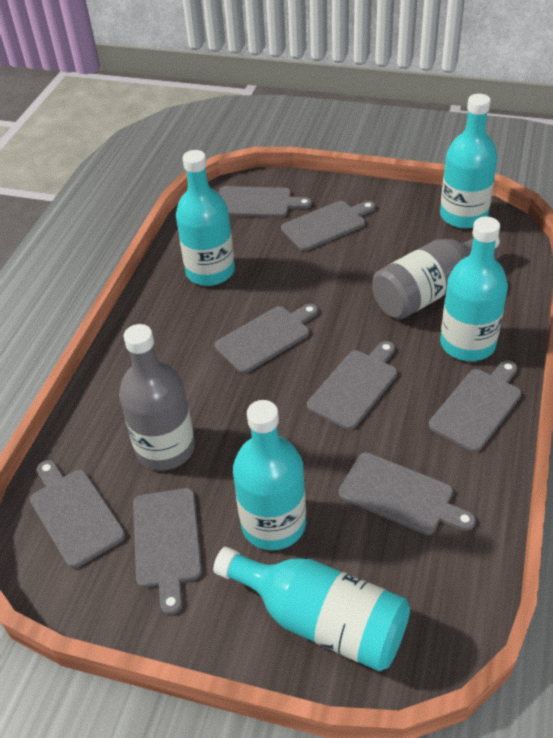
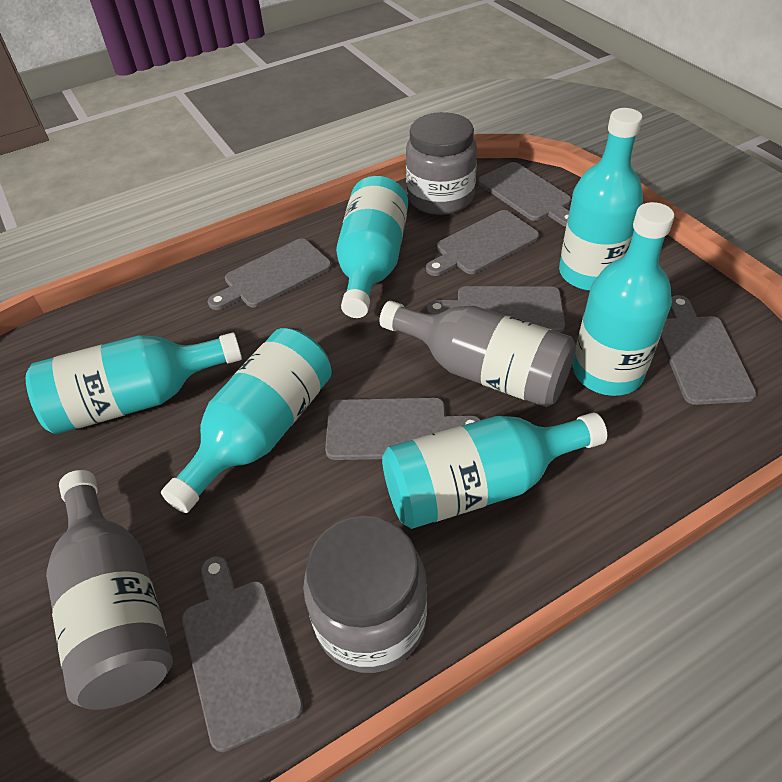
grey cutting board: 8 -> 7
grey jar: 0 -> 2
turquoise bottle: 5 -> 6

